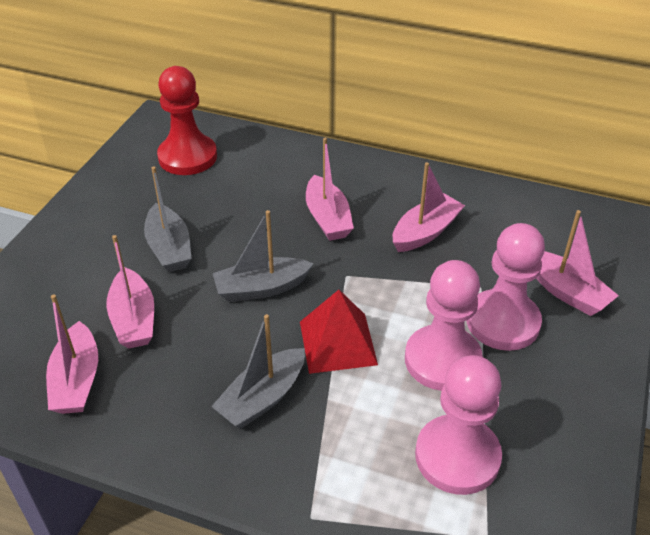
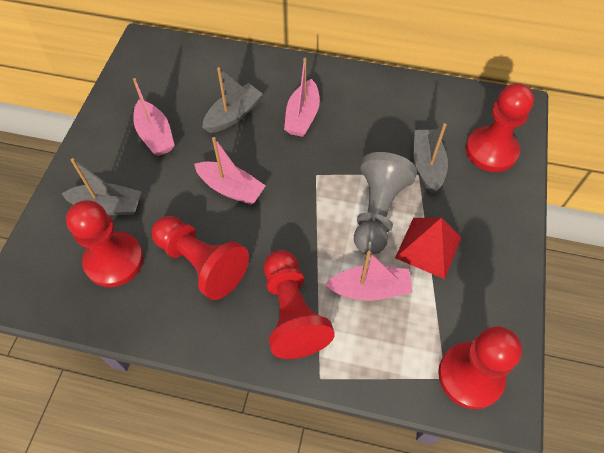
grey pawn: 0 -> 1
pink boat: 5 -> 4
pink pawn: 3 -> 0
red pawn: 1 -> 5

